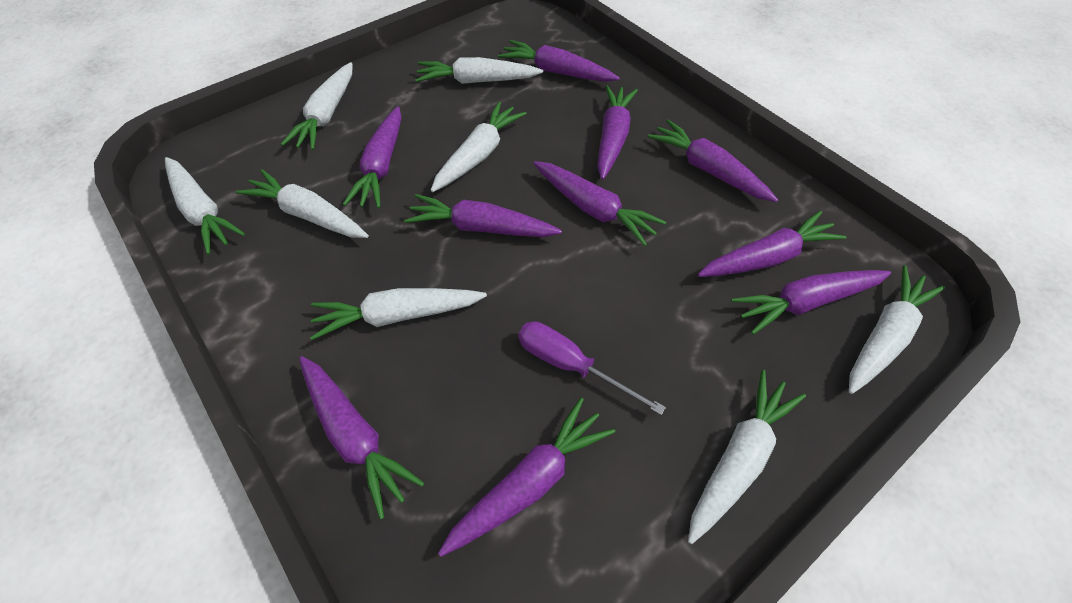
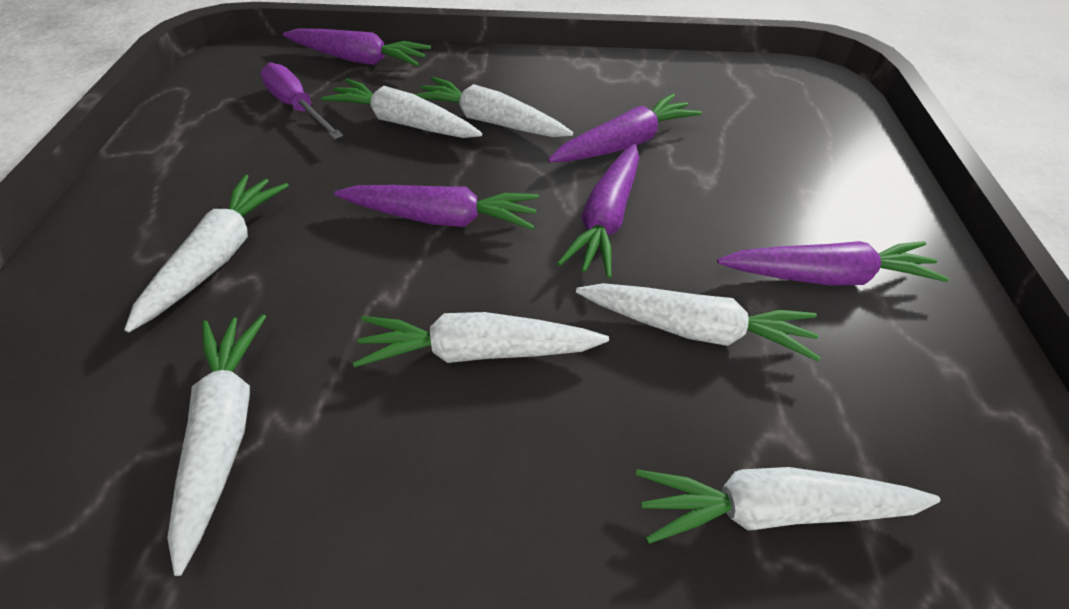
purple carrot: 10 -> 5
white carrot: 8 -> 7

